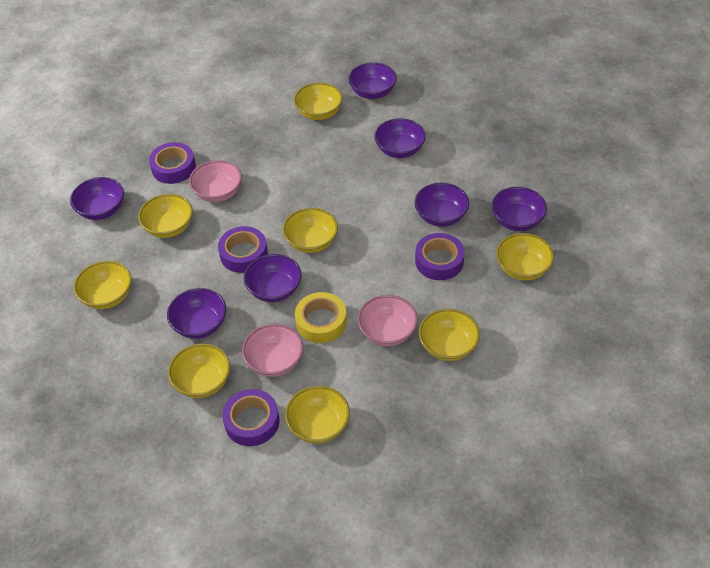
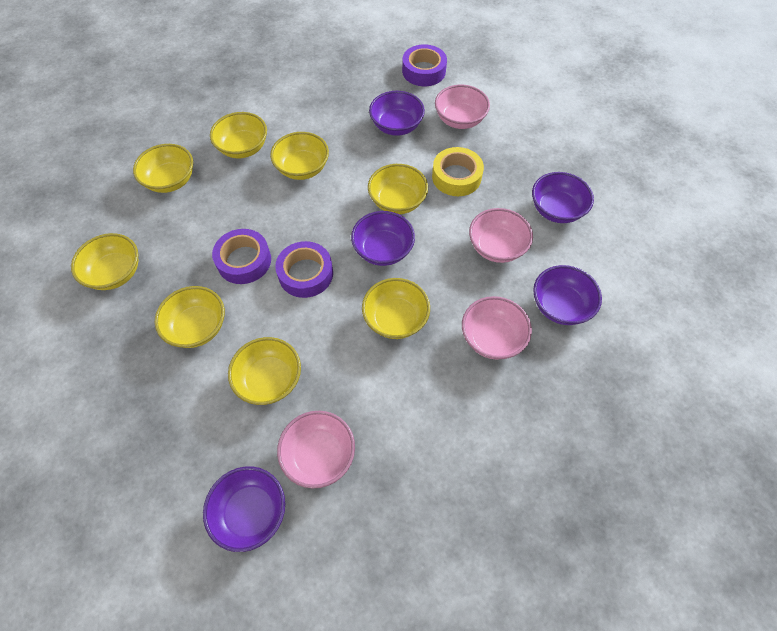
pink bowl: 3 -> 4
purple bowl: 7 -> 5
purple tape: 4 -> 3

